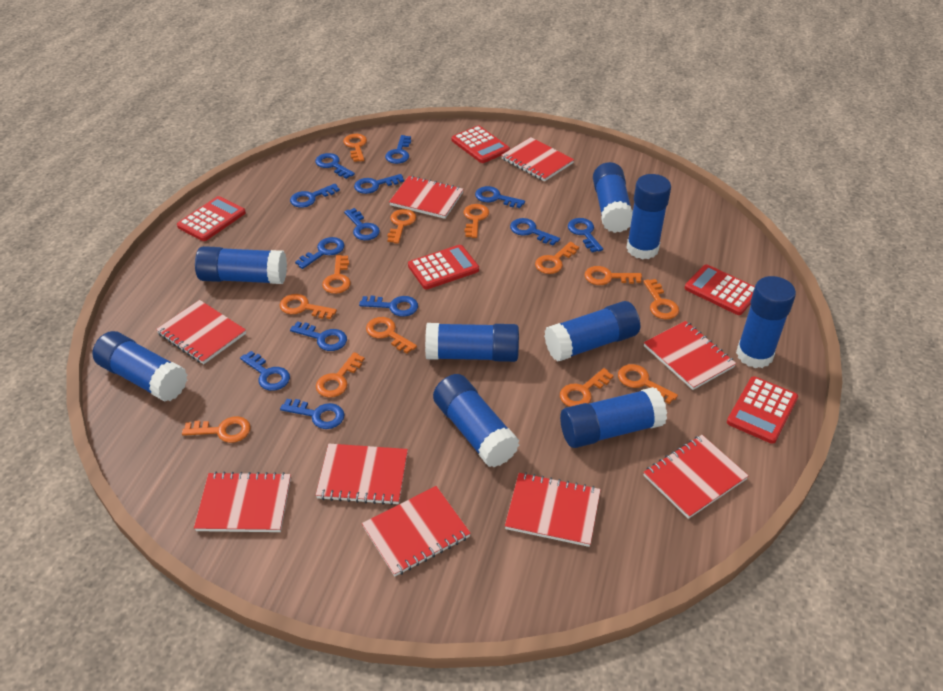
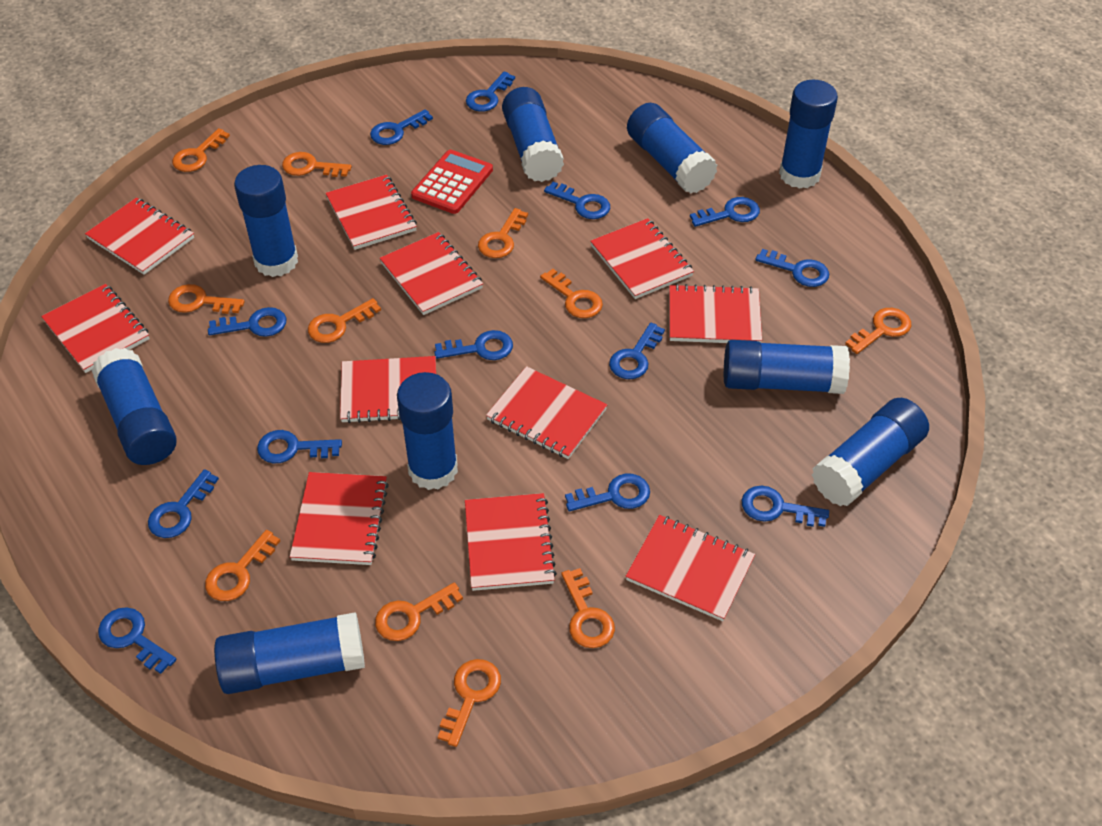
orange key: 13 -> 11
red calculator: 5 -> 1
red notebook: 9 -> 11

